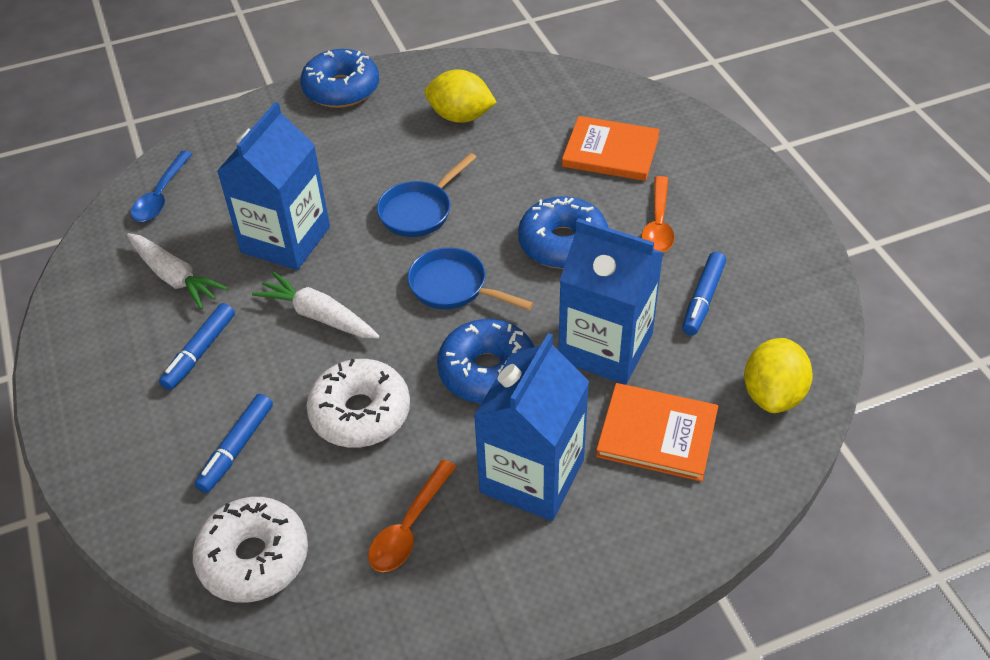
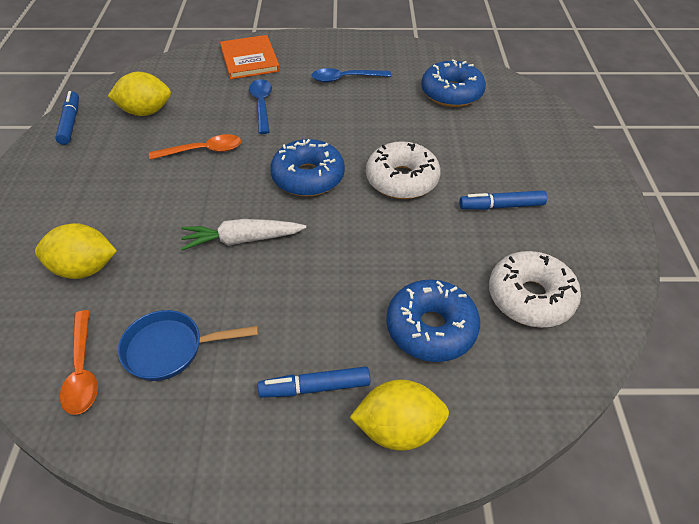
blue carton: 3 -> 0
blue pan: 2 -> 1
blue spoon: 1 -> 2
orange book: 2 -> 1
white carrot: 2 -> 1
yellow lemon: 2 -> 3

